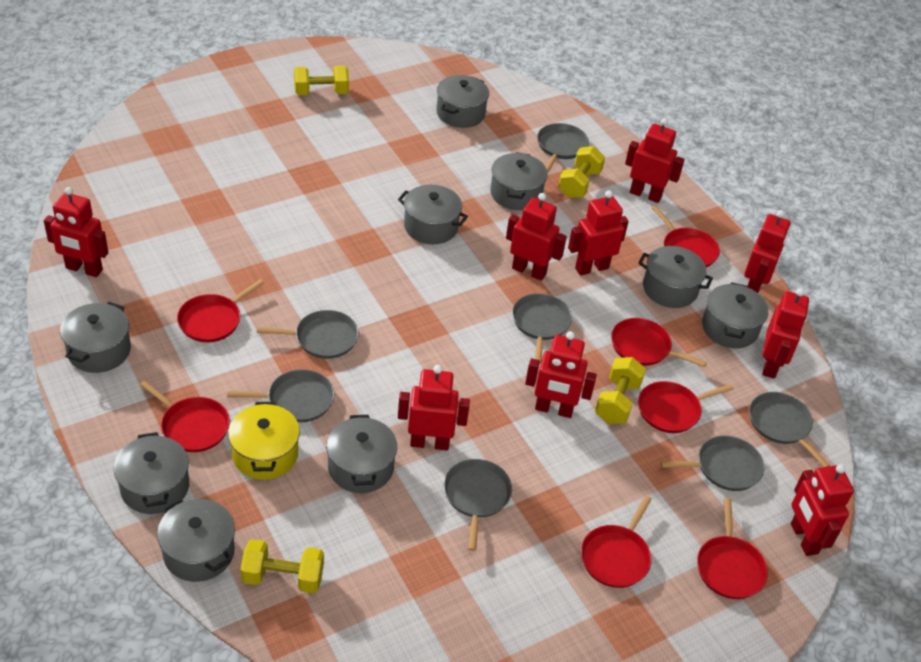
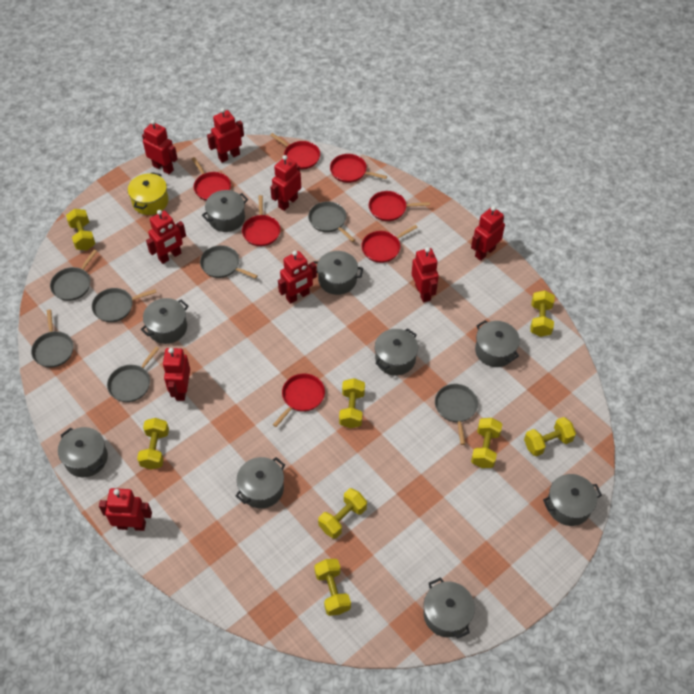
yellow dumbbell: 4 -> 8

